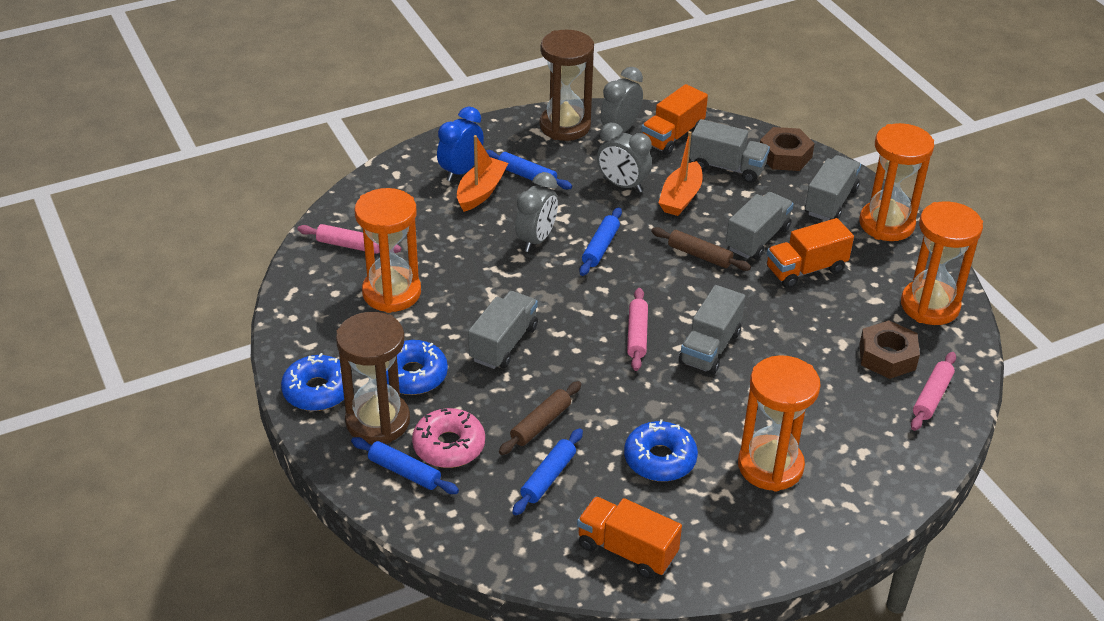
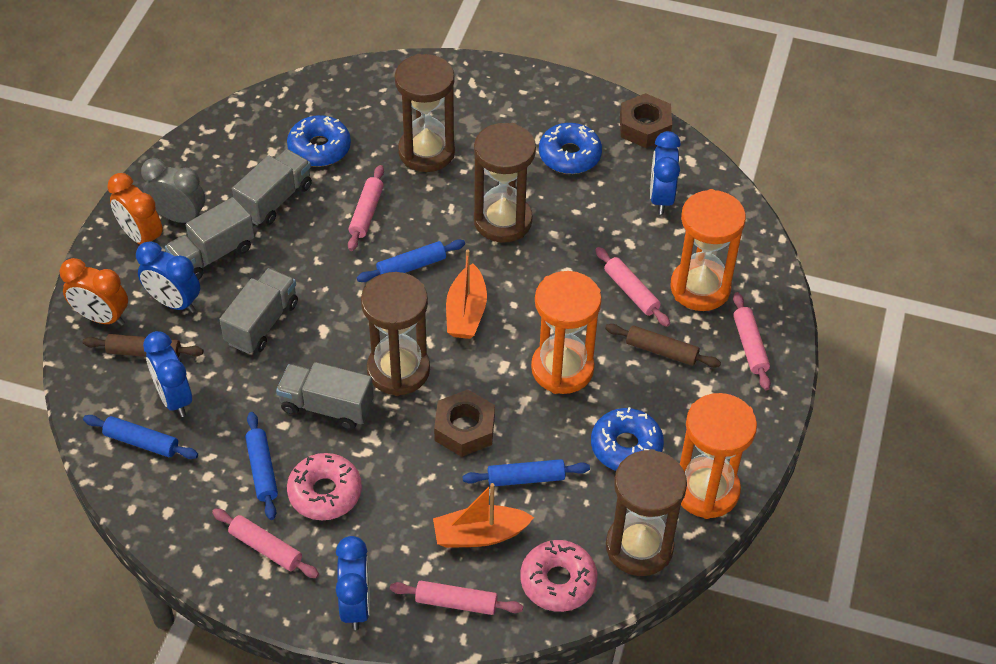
blue clock: 1 -> 4
brown hourglass: 2 -> 4
grey clock: 3 -> 1
grey truck: 5 -> 4
orange clock: 0 -> 2
orange hourglass: 4 -> 3
orange truck: 3 -> 0
pink donut: 1 -> 2
pink rolling pin: 3 -> 5

